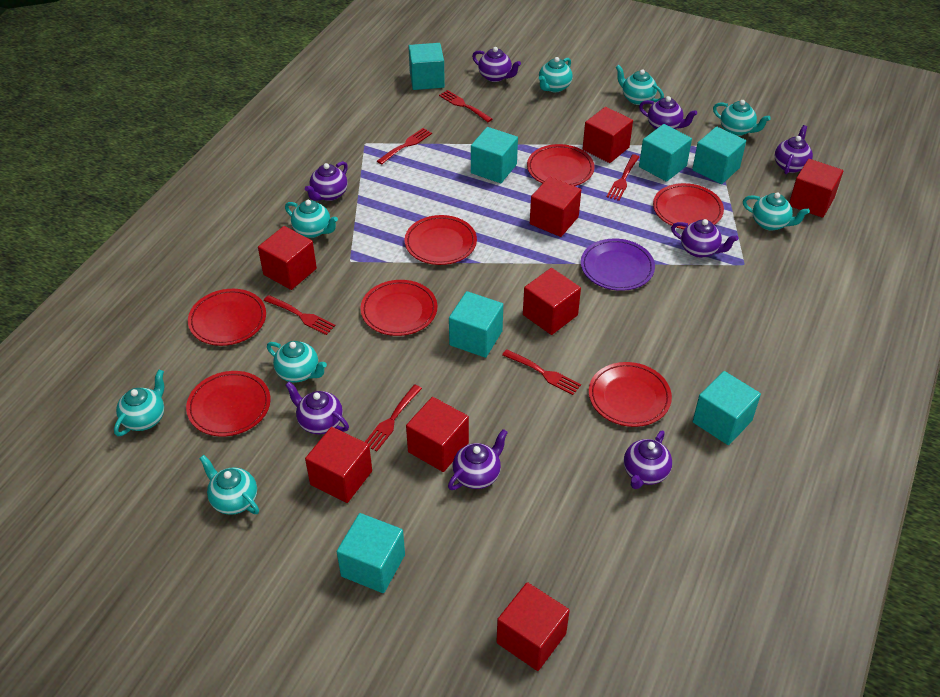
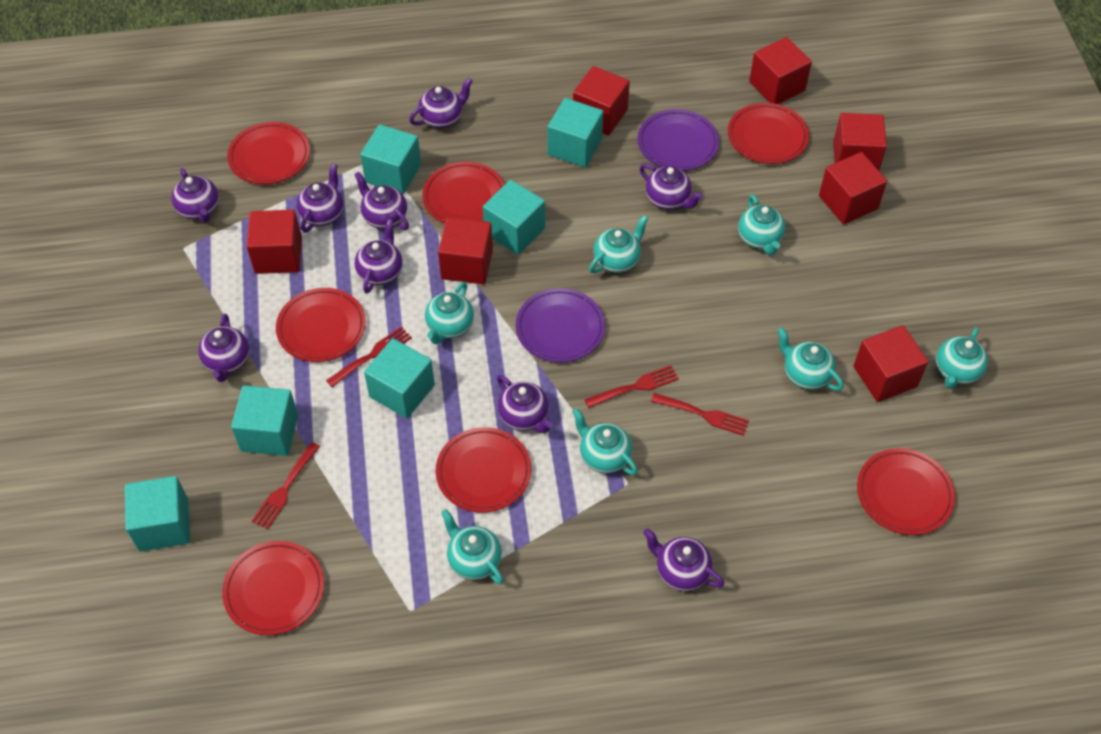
purple plate: 1 -> 2
purple teapot: 8 -> 9
red cube: 8 -> 7
red fork: 6 -> 4
turquoise cube: 7 -> 6
turquoise teapot: 8 -> 7

